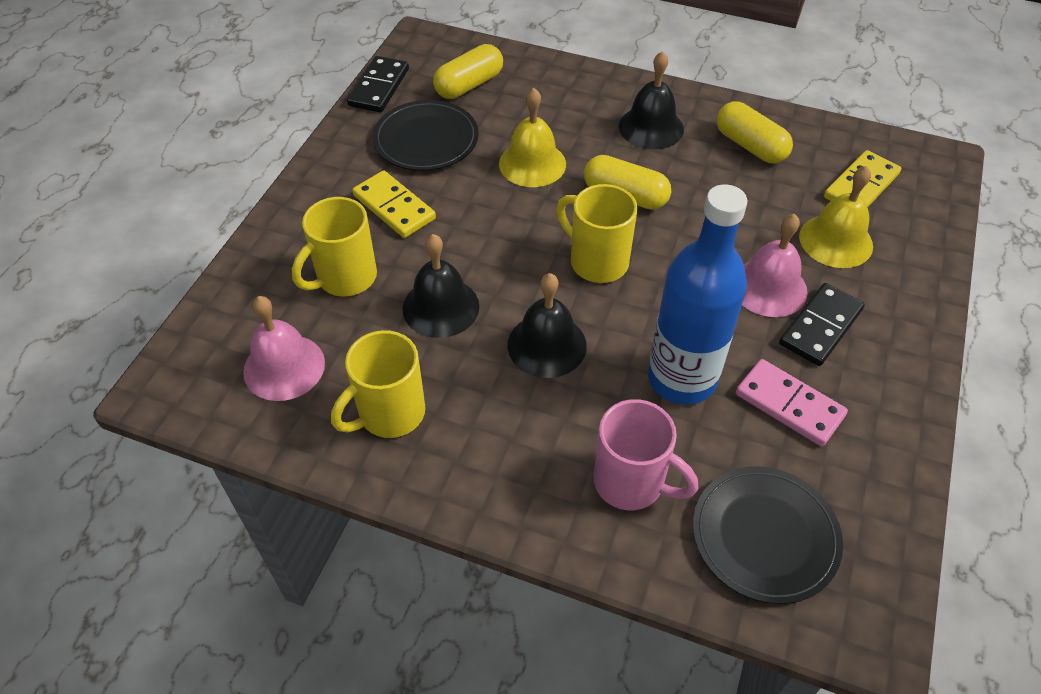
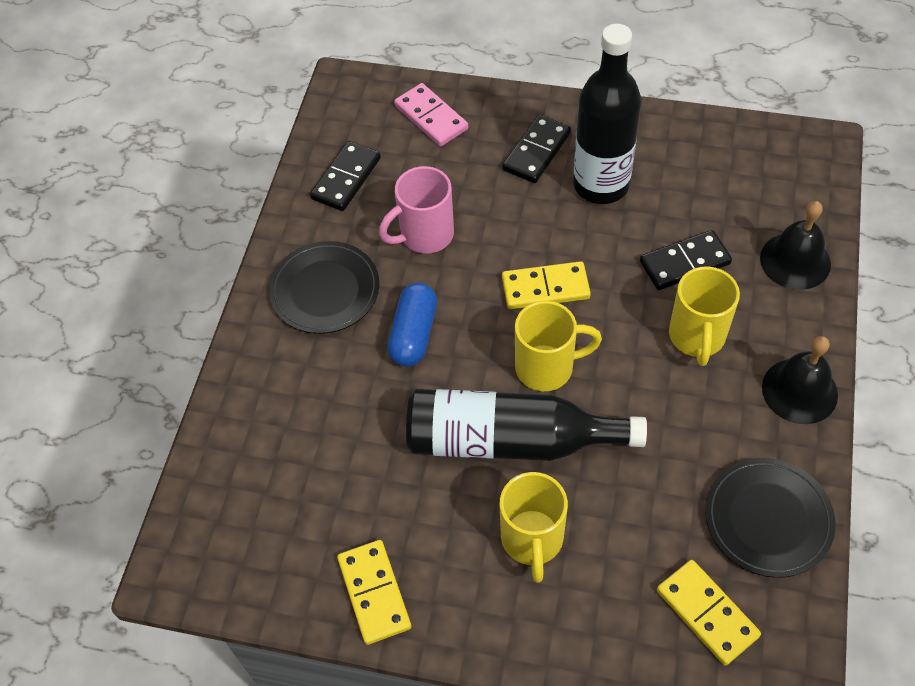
black bell: 3 -> 2
black bottle: 0 -> 2
black domino: 2 -> 3
blue bottle: 1 -> 0
blue capsule: 0 -> 1
pink bell: 2 -> 0
yellow bell: 2 -> 0
yellow capsule: 3 -> 0
yellow domino: 2 -> 3

